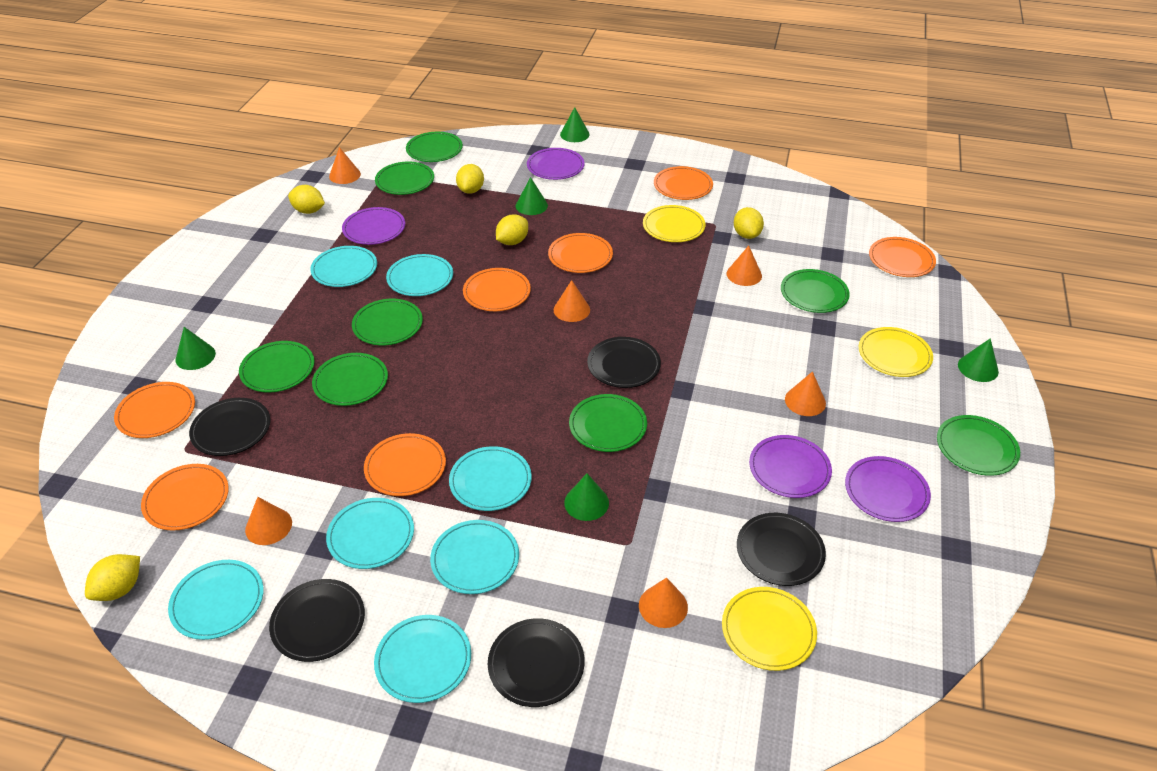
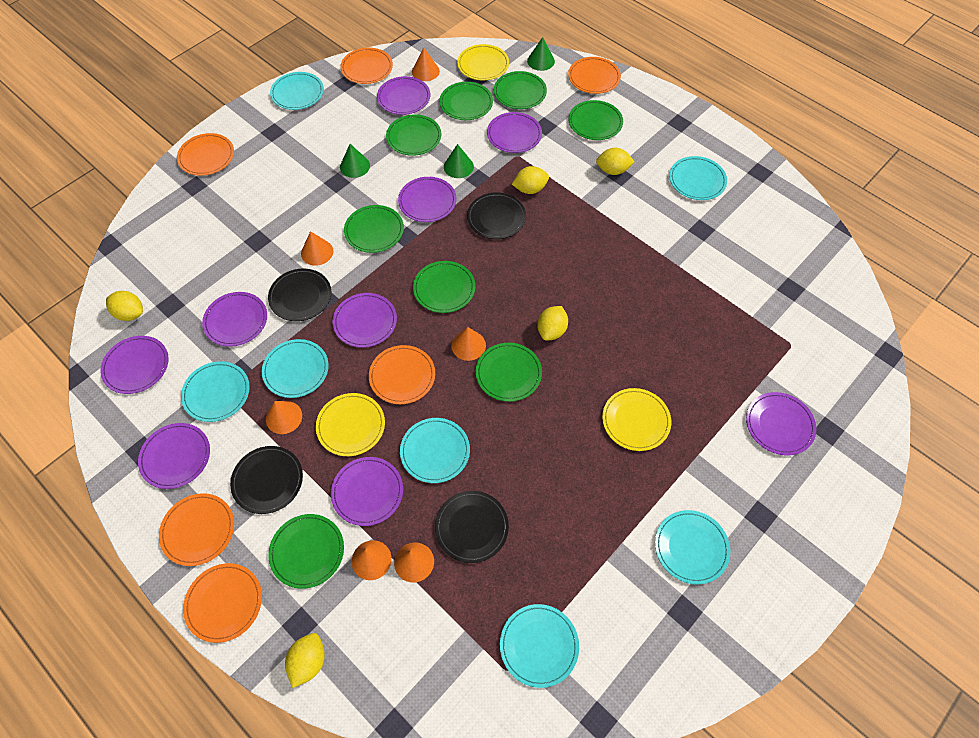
black plate: 5 -> 4
green cone: 5 -> 3
orange plate: 7 -> 6
purple plate: 4 -> 9

